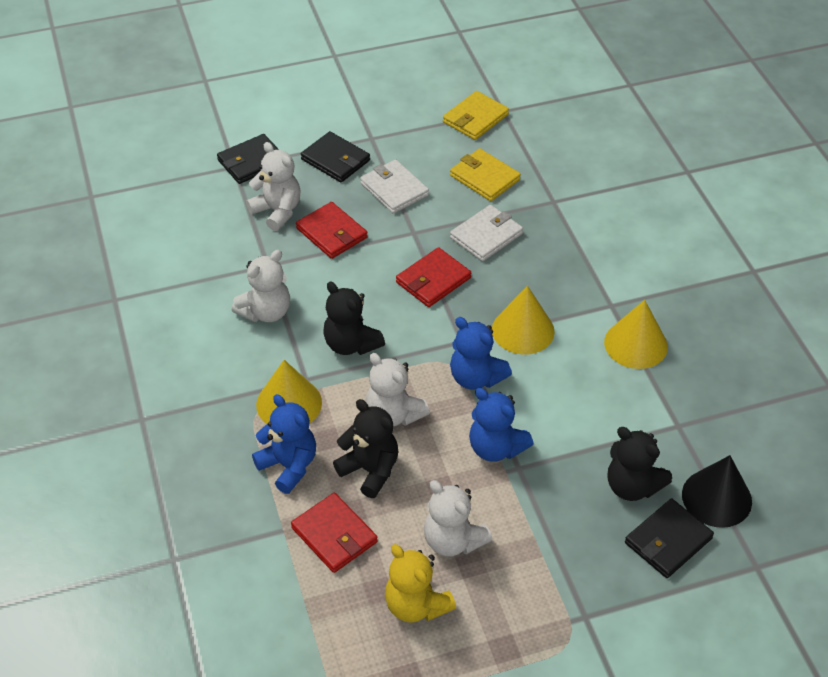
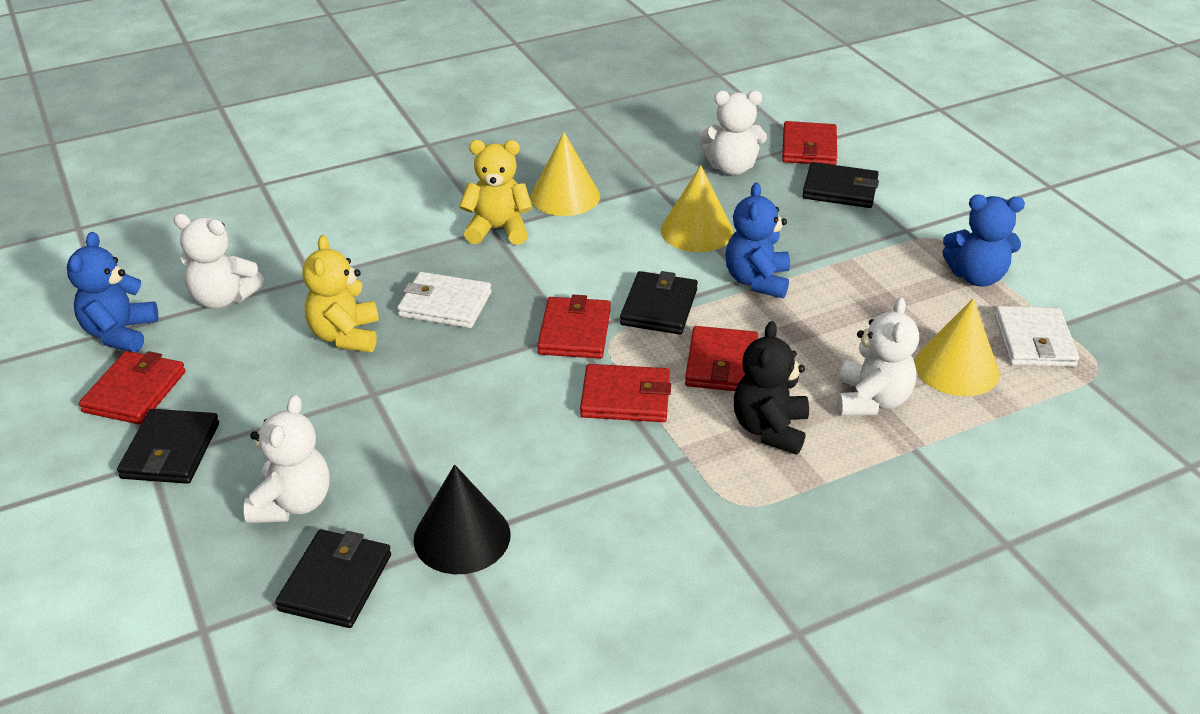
black teddy bear: 3 -> 1
black wallet: 3 -> 4
red wallet: 3 -> 5
yellow teddy bear: 1 -> 2
yellow wallet: 2 -> 0

